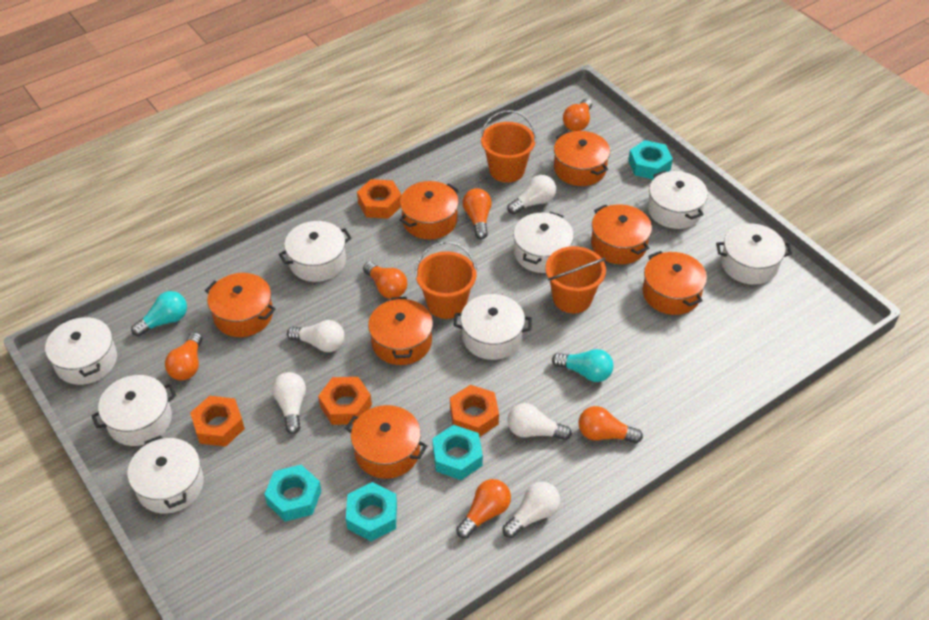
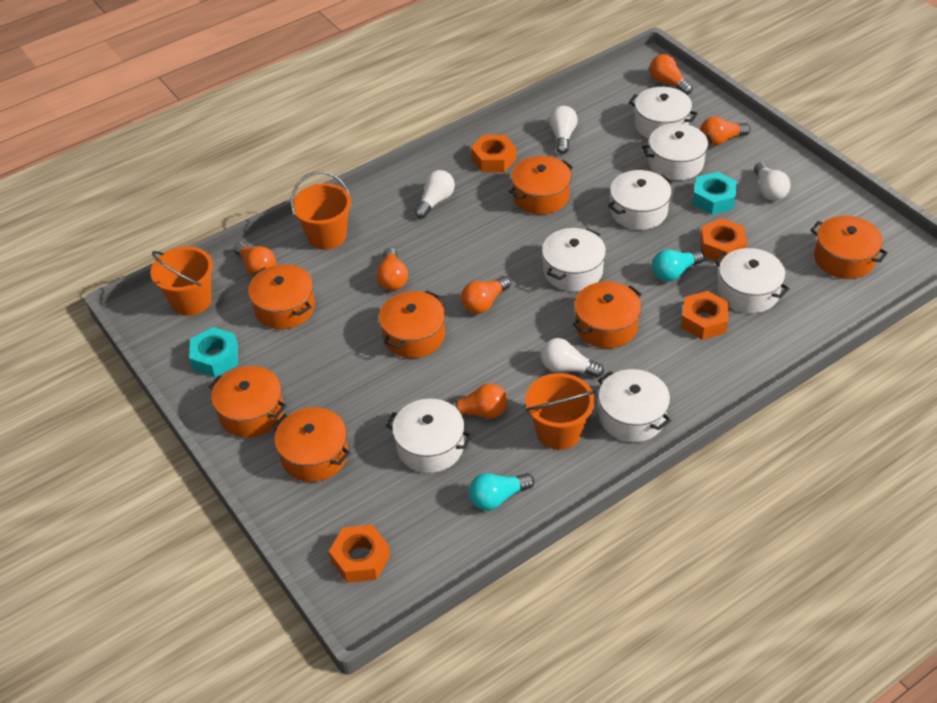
turquoise nut: 4 -> 2
white light bulb: 5 -> 4
white pot: 8 -> 7

